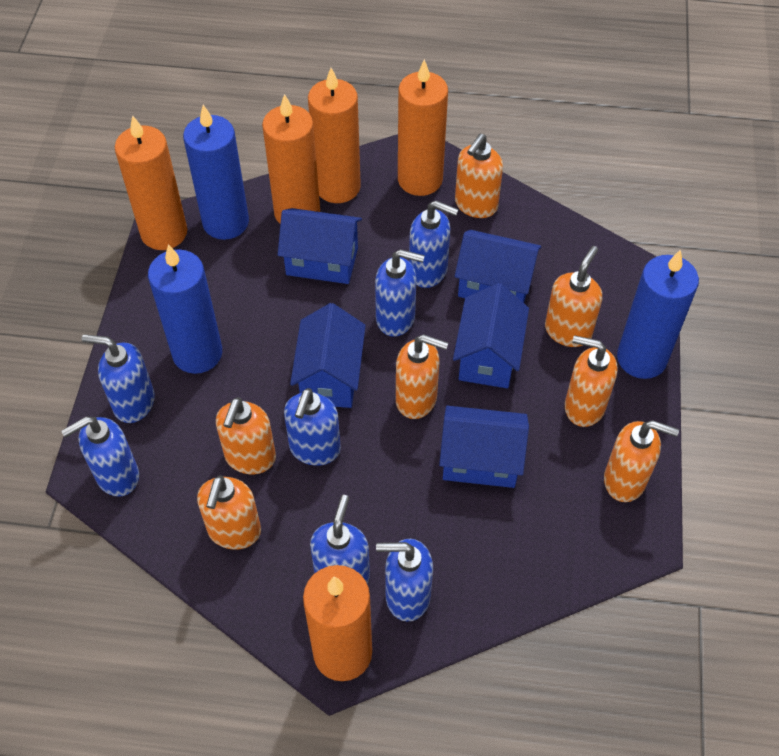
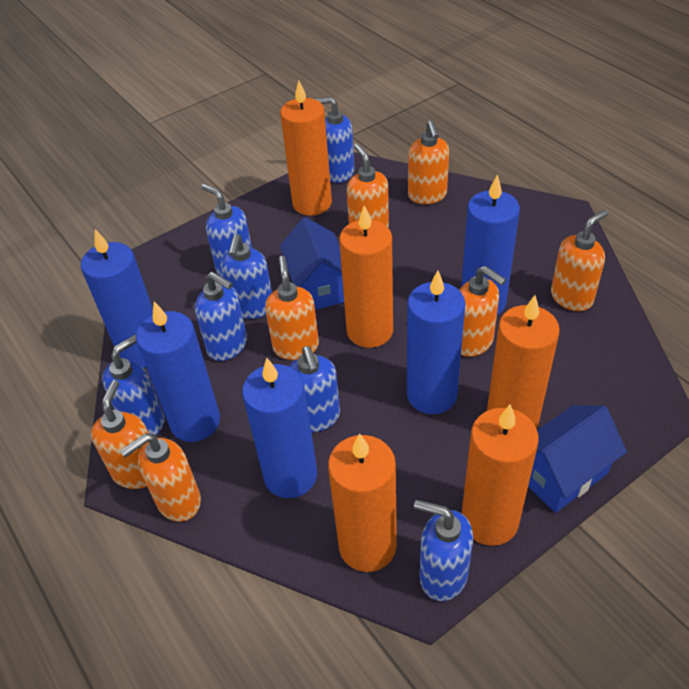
blue candle: 3 -> 5
blue house: 5 -> 2

